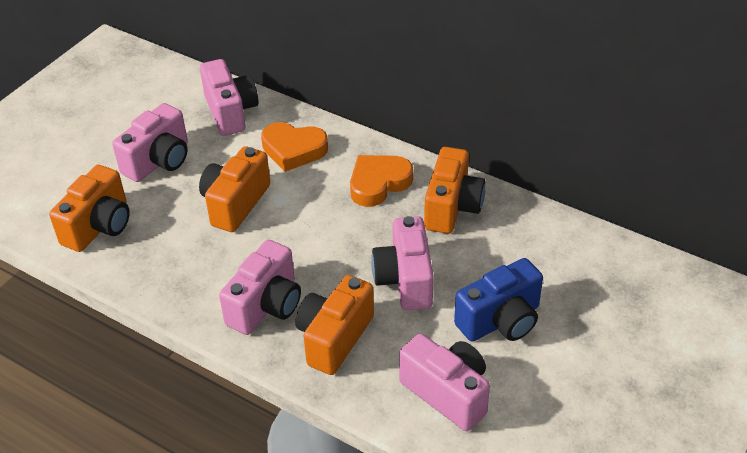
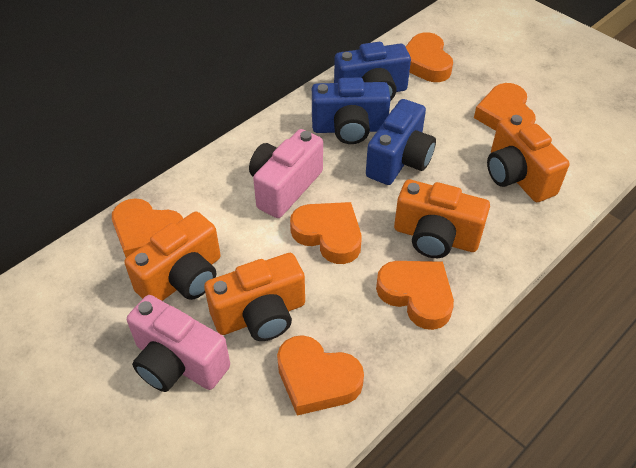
blue camera: 1 -> 3
orange heart: 2 -> 6
pink camera: 5 -> 2

